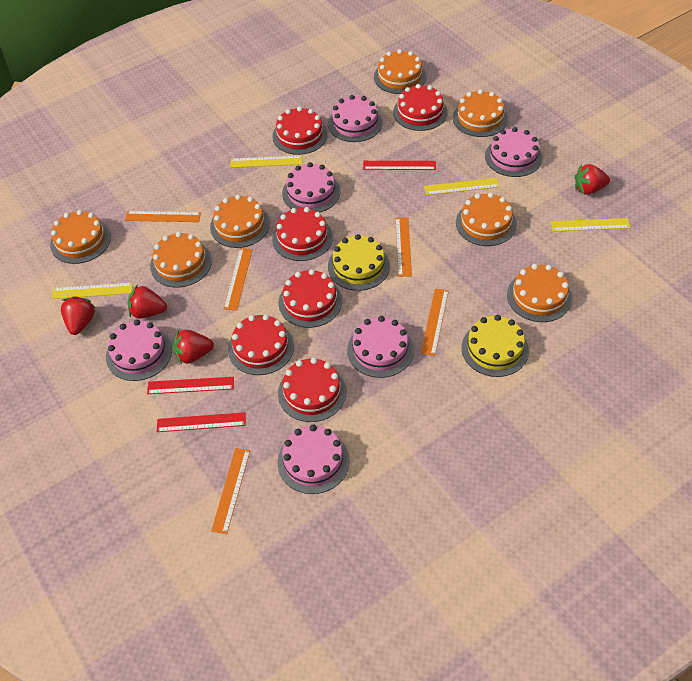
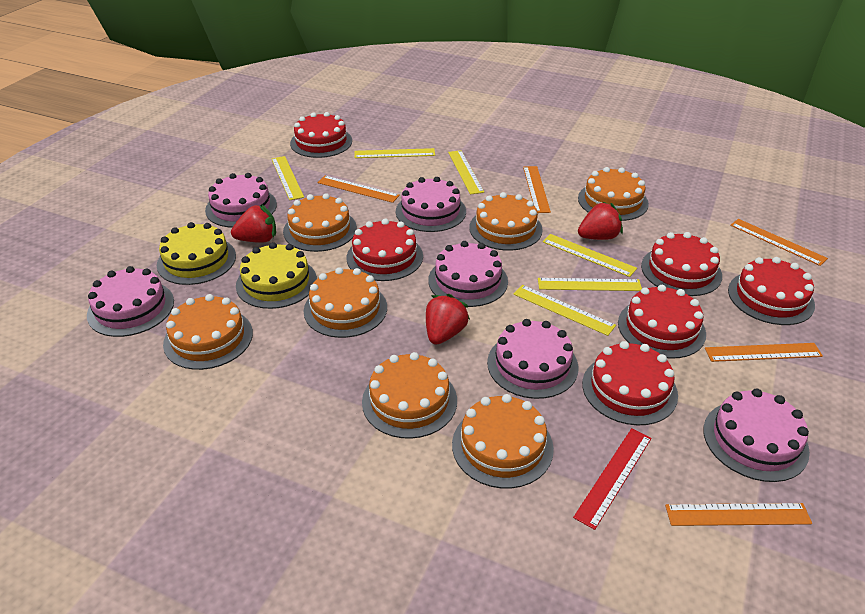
red ruler: 3 -> 1
red strawberry: 4 -> 3
yellow ruler: 4 -> 6

